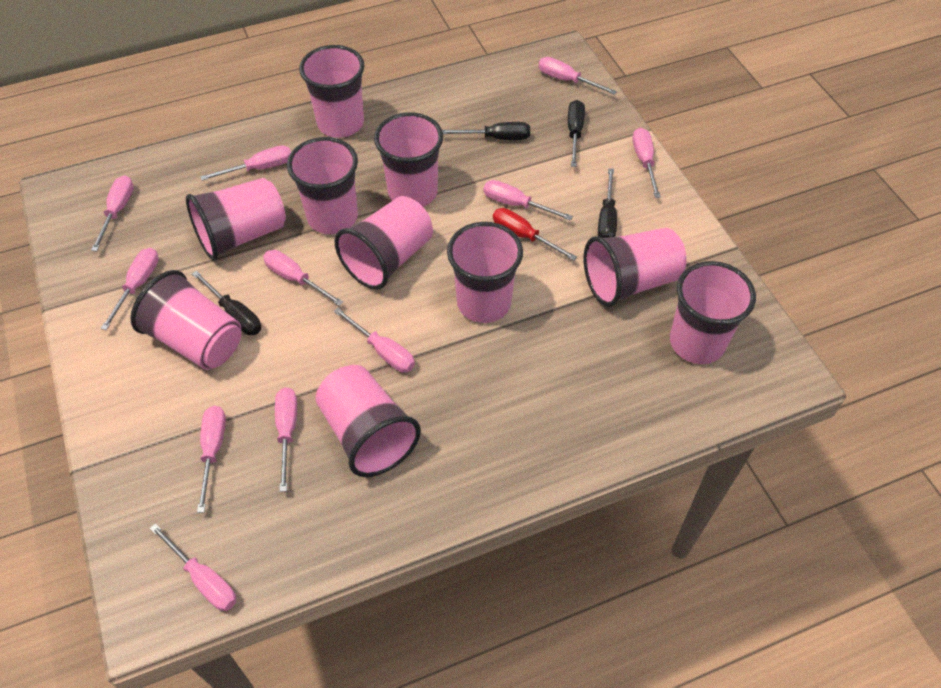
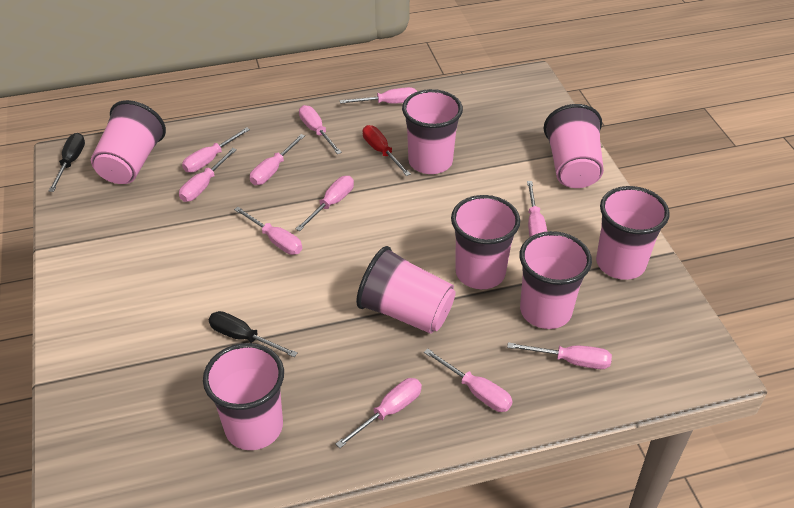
black screwdriver: 4 -> 2
pink cup: 10 -> 8

